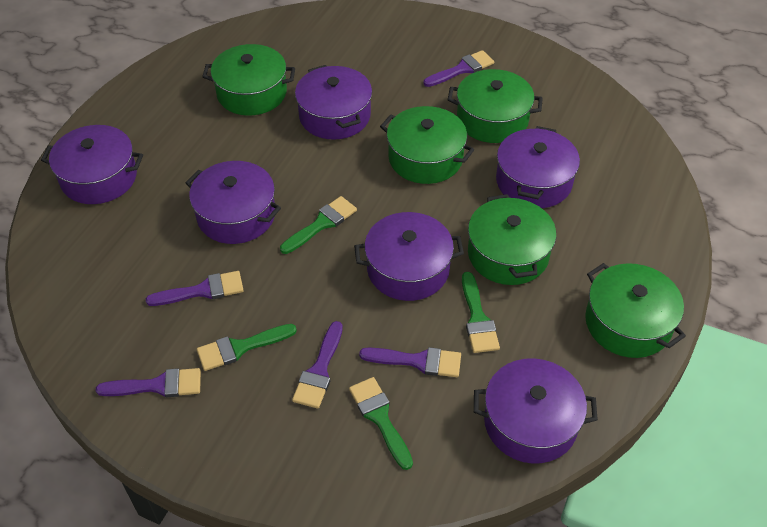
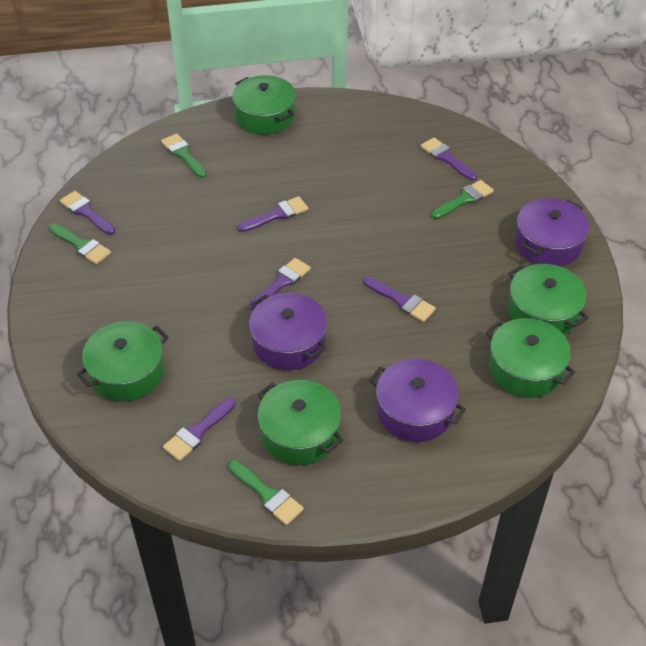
purple brush: 5 -> 6
purple pot: 6 -> 3

